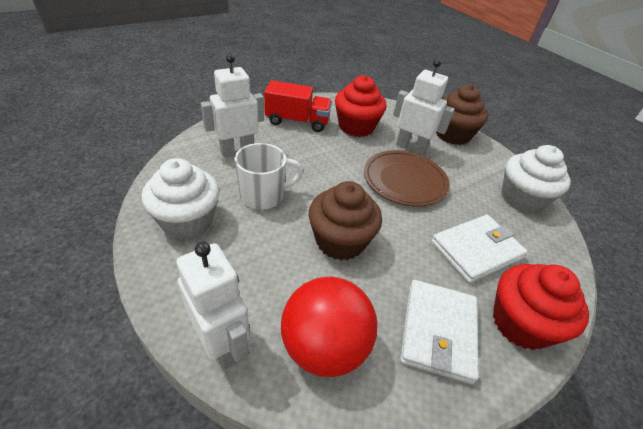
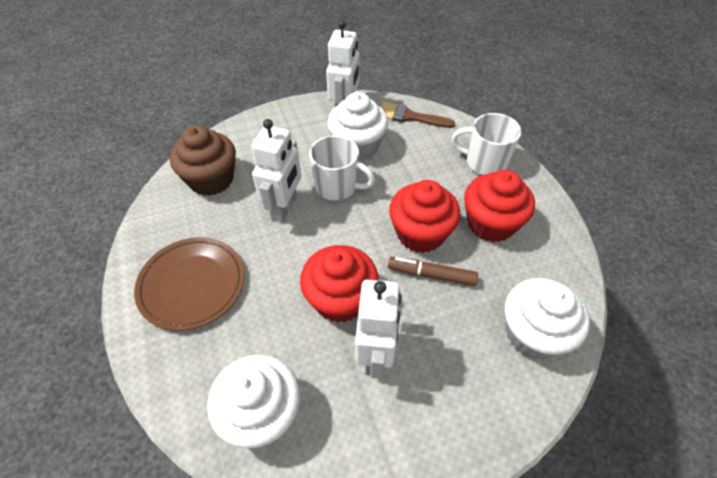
brown brush: 0 -> 1
brown cupcake: 2 -> 1
brown marker: 0 -> 1
red ball: 1 -> 0
red cupcake: 2 -> 3
red truck: 1 -> 0
white cupcake: 2 -> 3
white mug: 1 -> 2
white wallet: 2 -> 0

